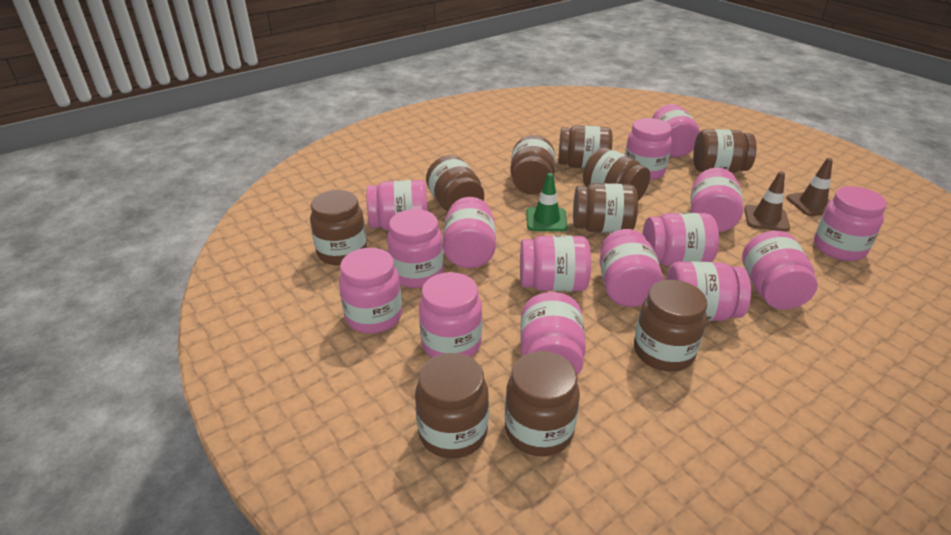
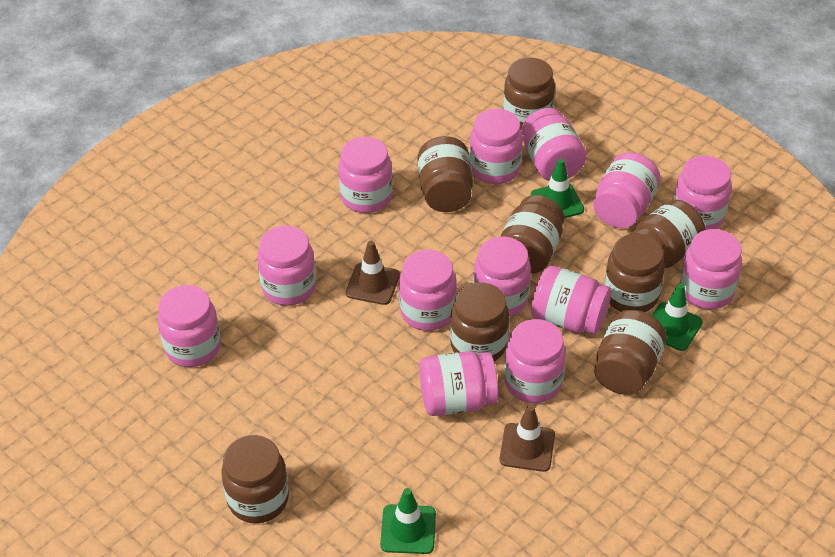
brown jar: 10 -> 8
green traffic cone: 1 -> 3
pink jar: 15 -> 13

